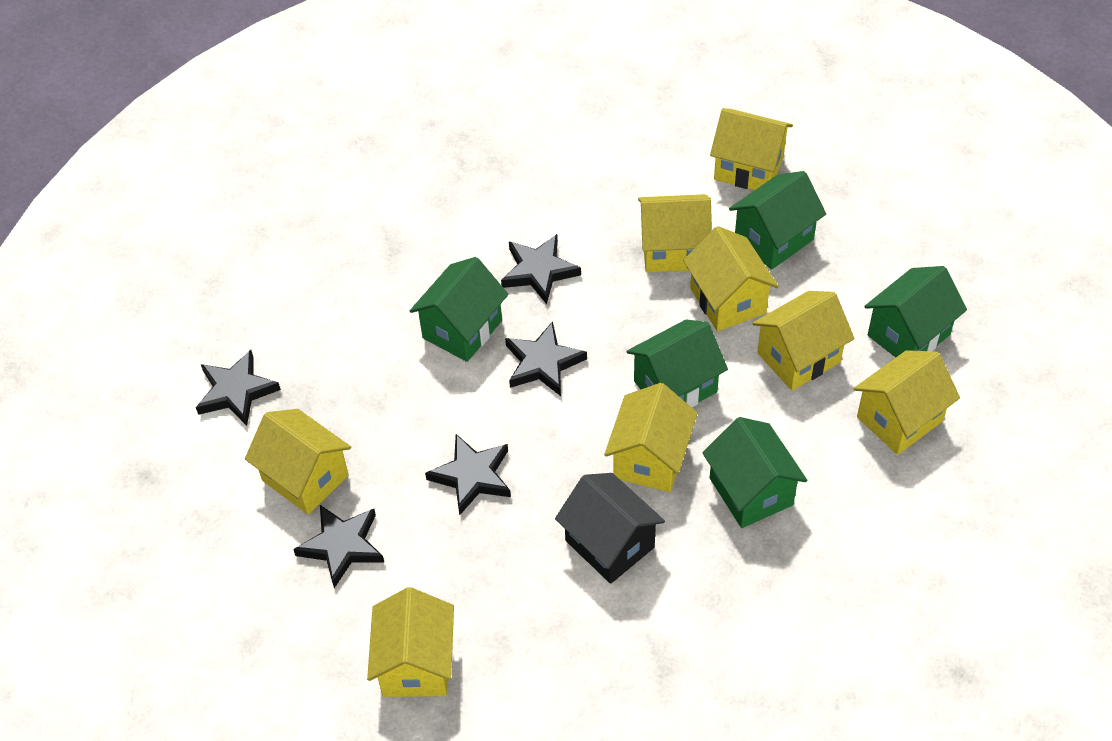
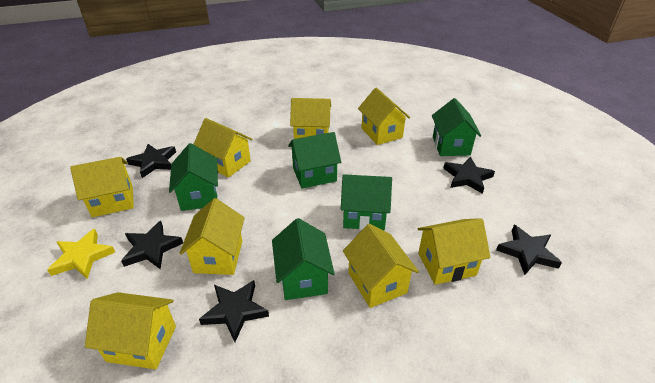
black house: 1 -> 0
yellow star: 0 -> 1

